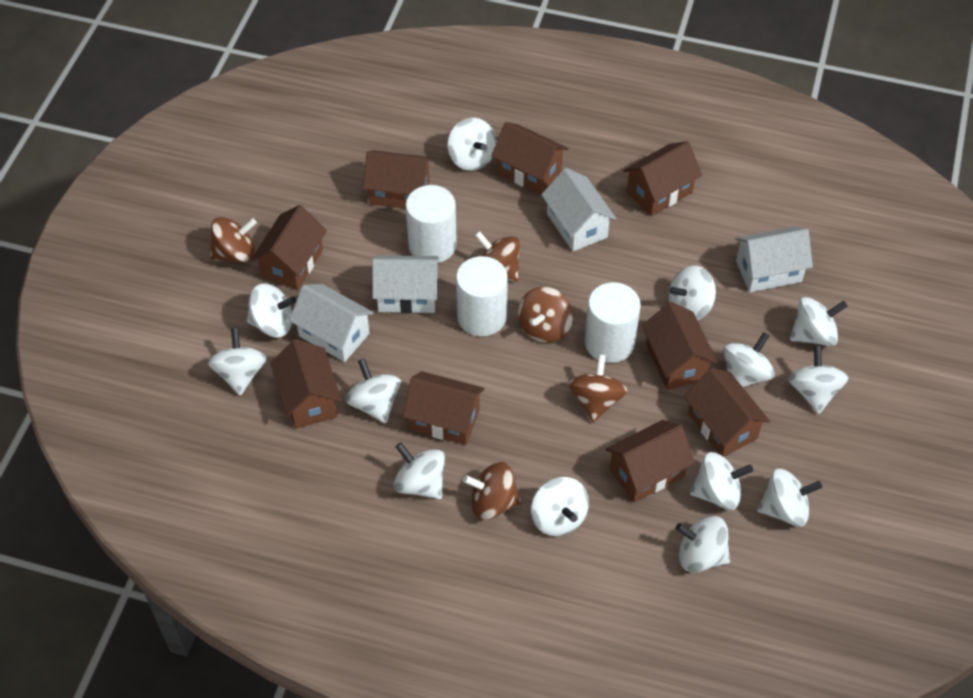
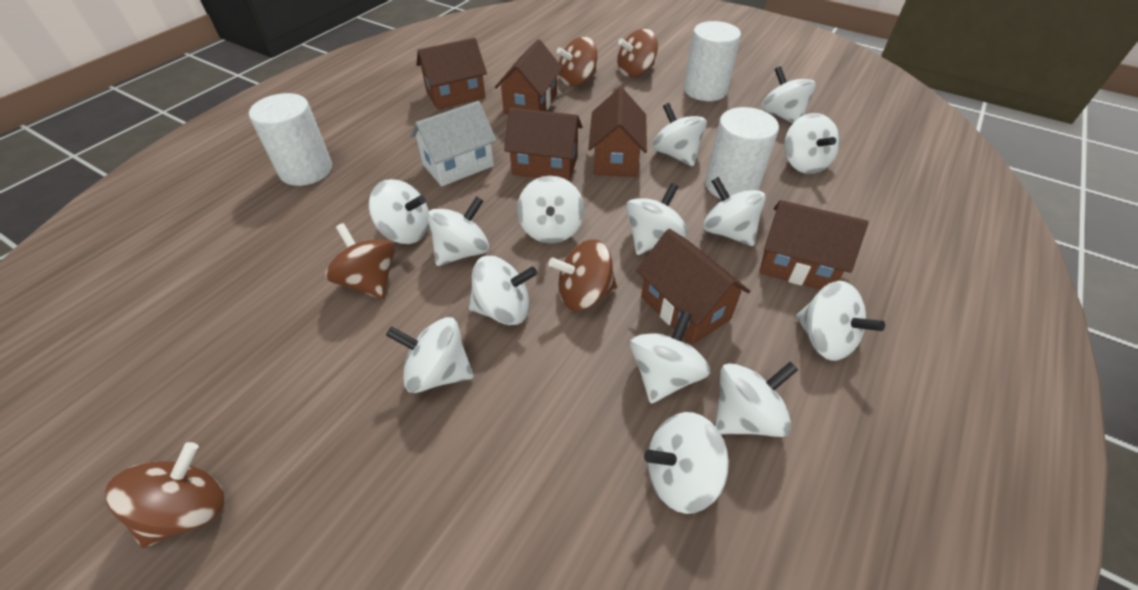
brown house: 9 -> 6
white house: 4 -> 1
white spinning top: 13 -> 14

